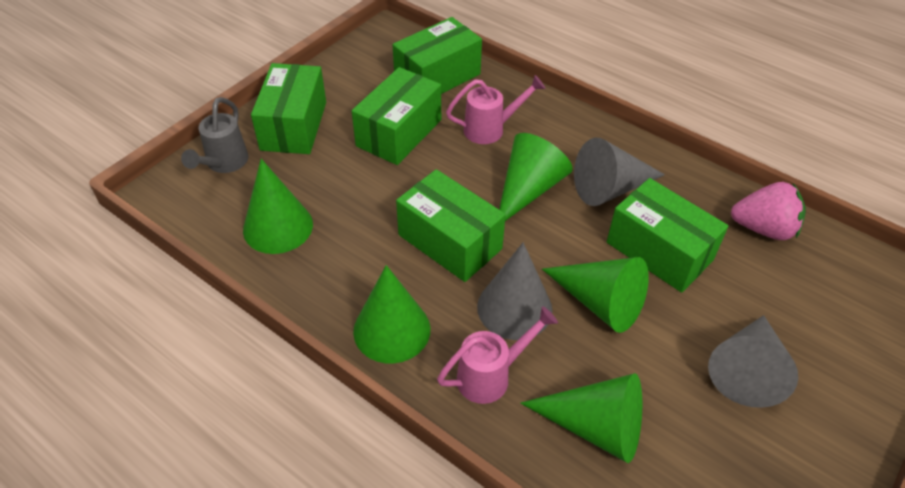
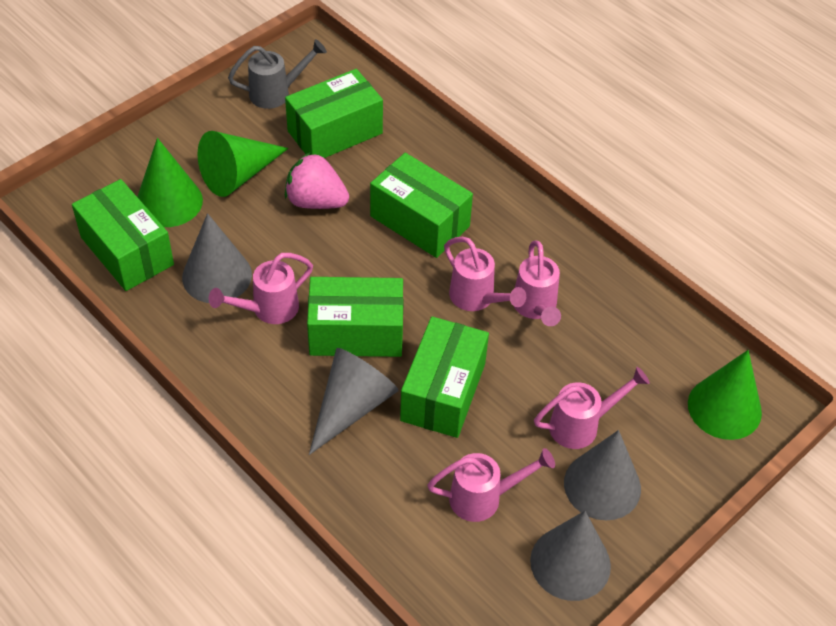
green cone: 5 -> 3
grey cone: 3 -> 4
pink watering can: 2 -> 5

